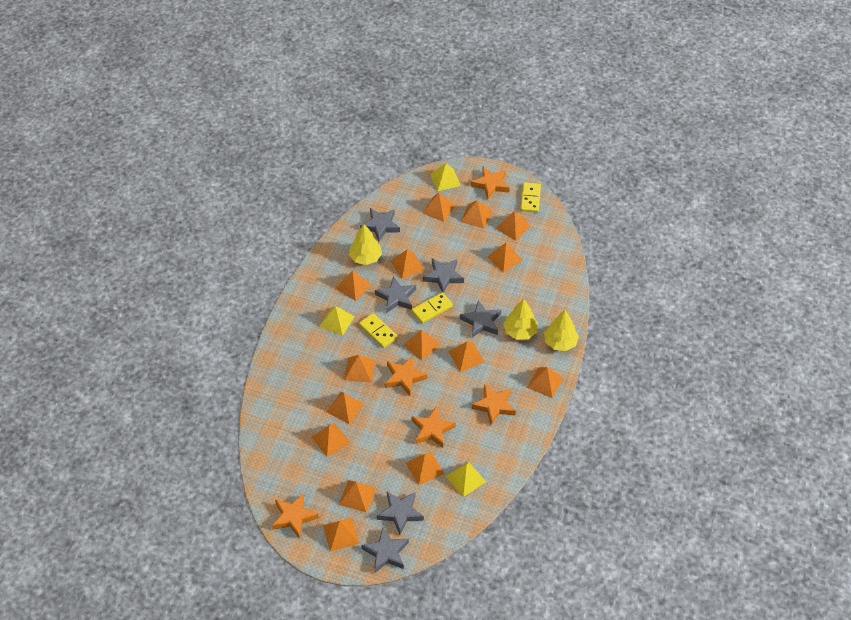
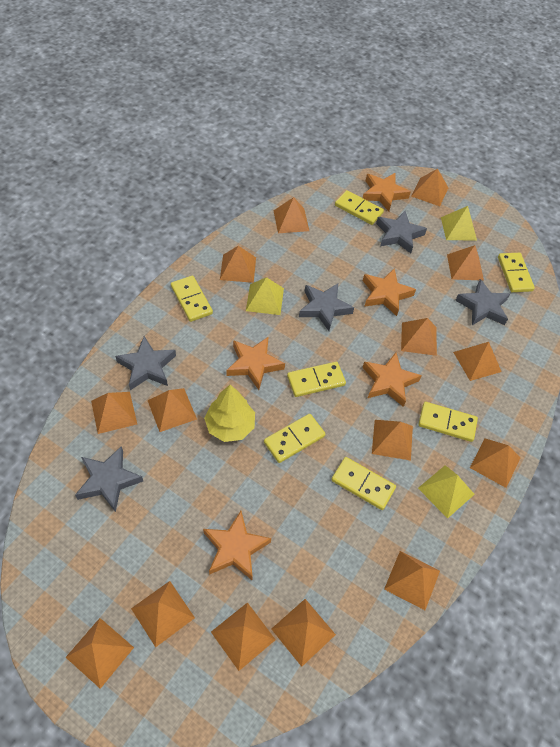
grey star: 6 -> 5
yellow domino: 3 -> 7
yellow tree: 3 -> 1

